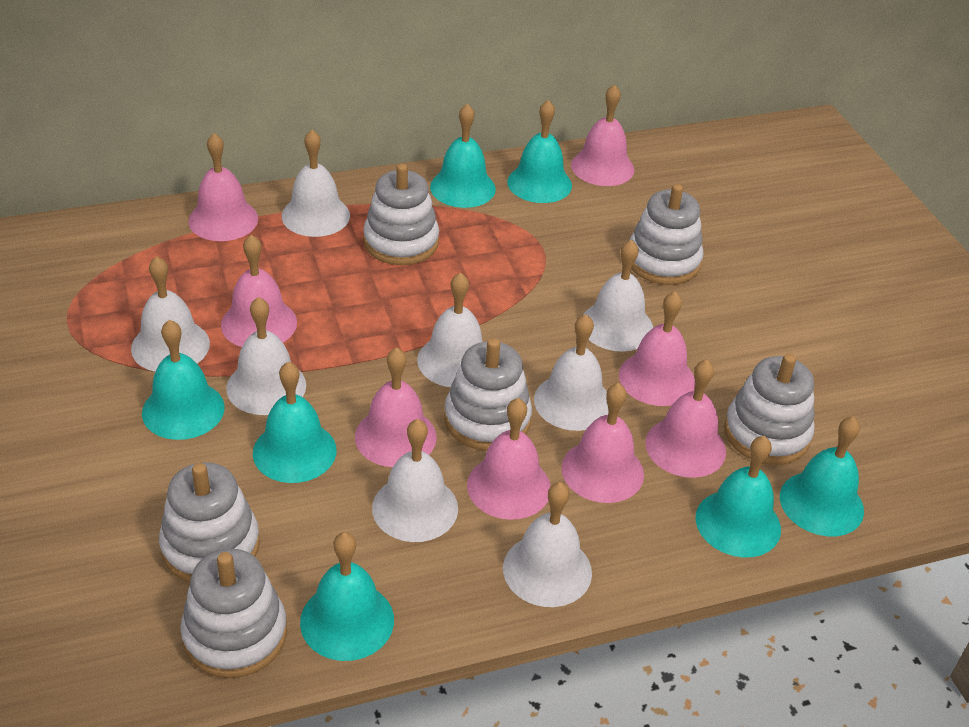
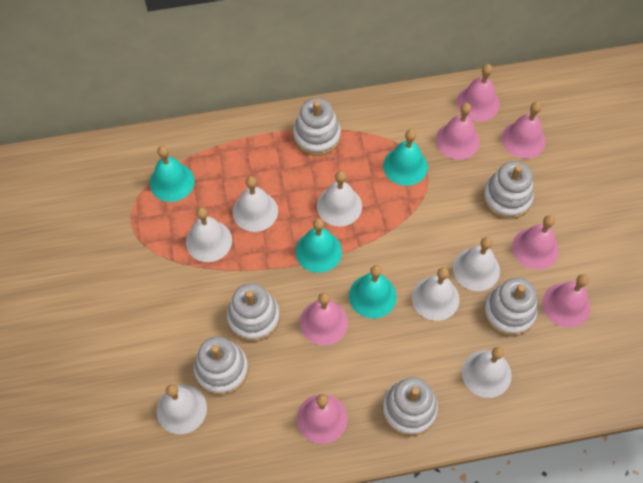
pink bell: 8 -> 7
turquoise bell: 7 -> 4
white bell: 8 -> 7

